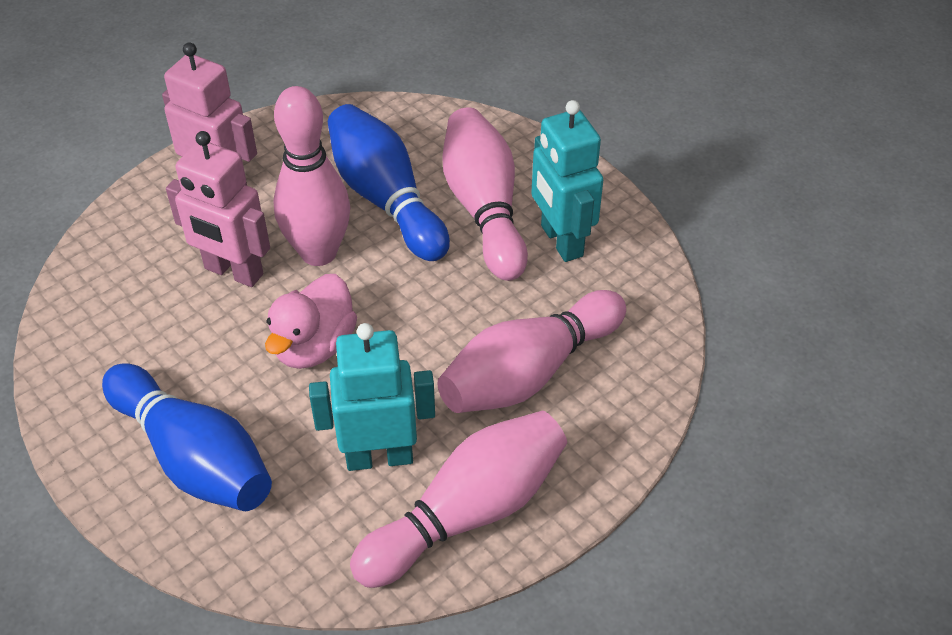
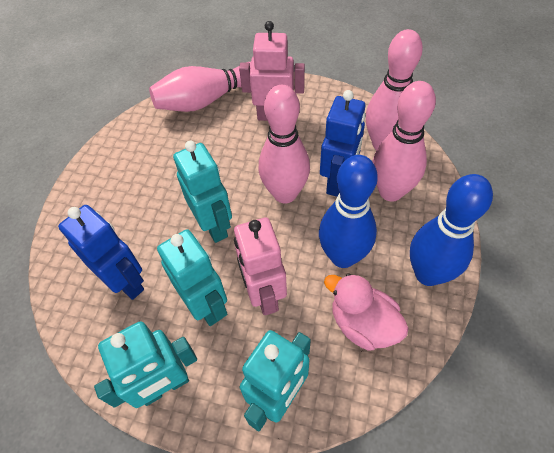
blue robot: 0 -> 2
turquoise robot: 2 -> 4

